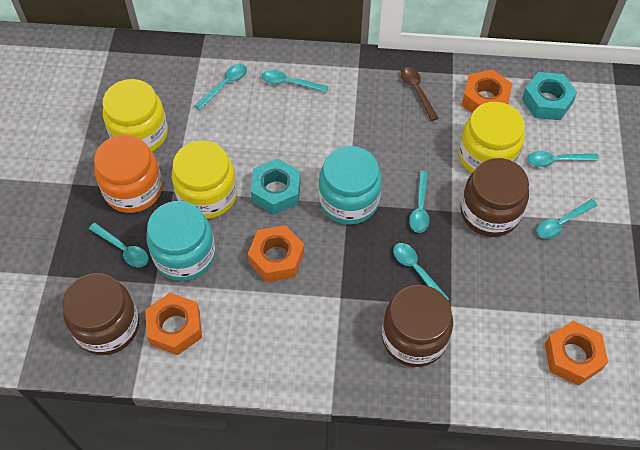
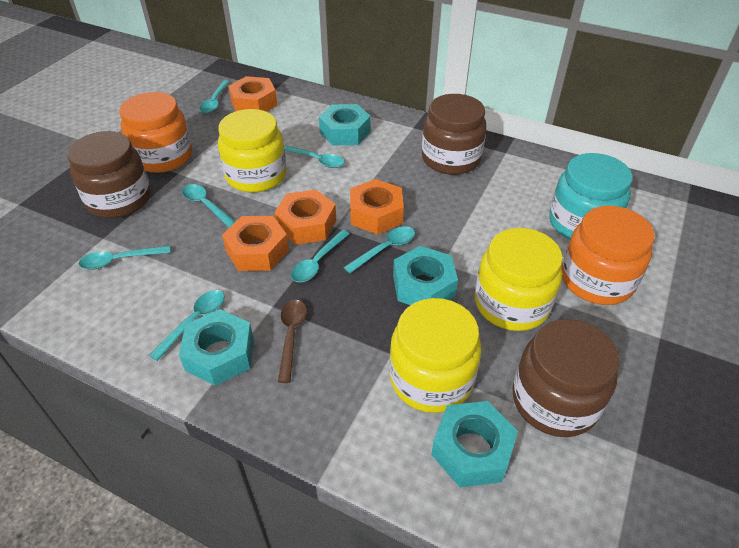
orange jar: 1 -> 2
turquoise jar: 2 -> 1
turquoise nut: 2 -> 4

